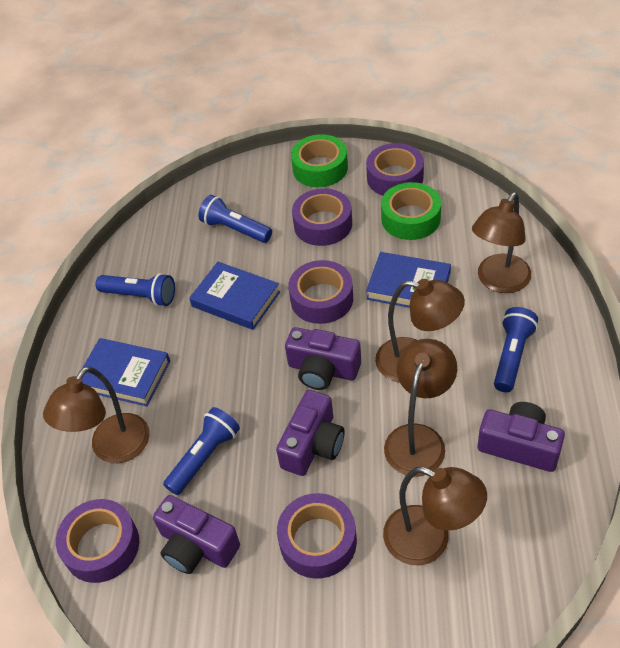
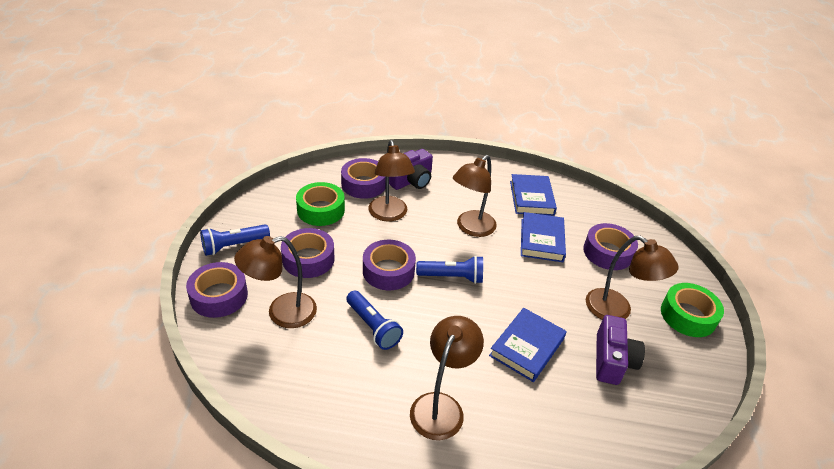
blue flashlight: 4 -> 3
purple camera: 4 -> 2

